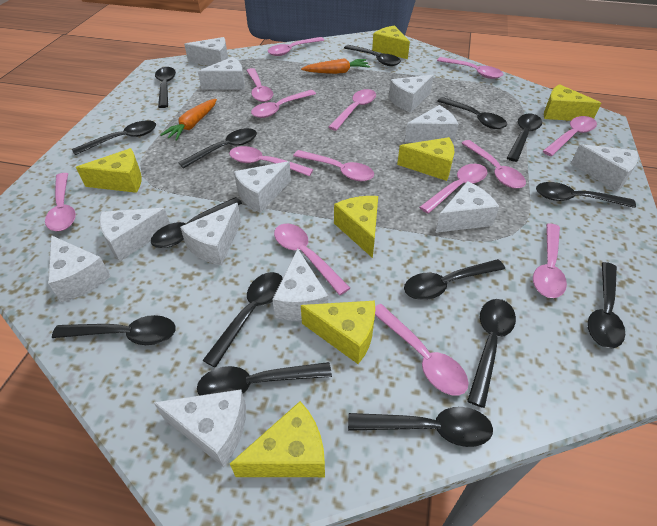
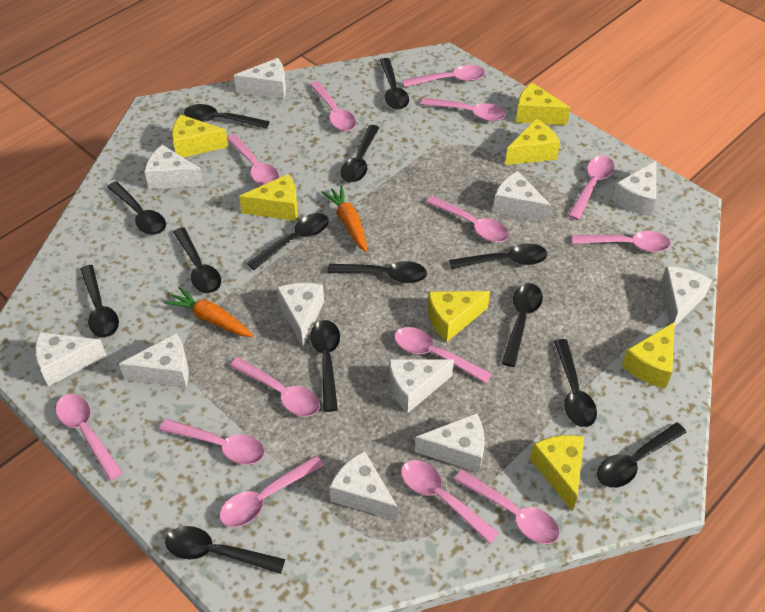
black spoon: 15 -> 14
white cheese: 12 -> 11

